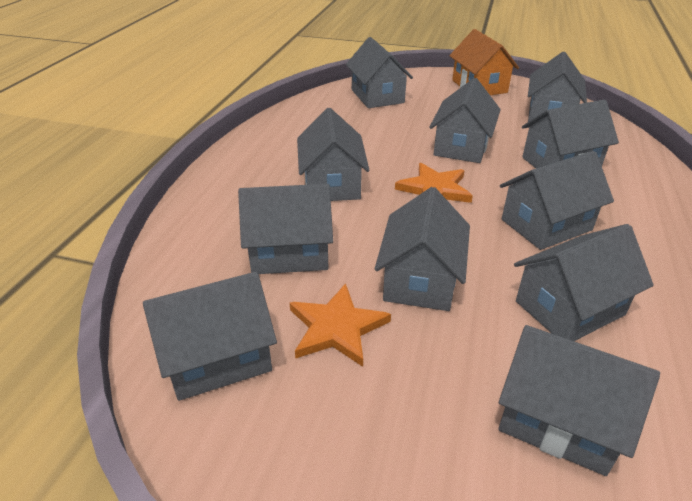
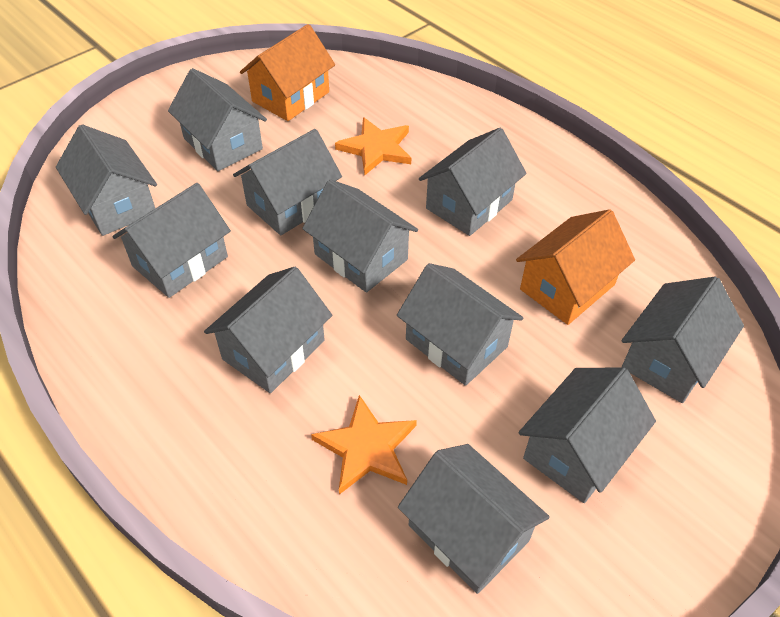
orange house: 1 -> 2

